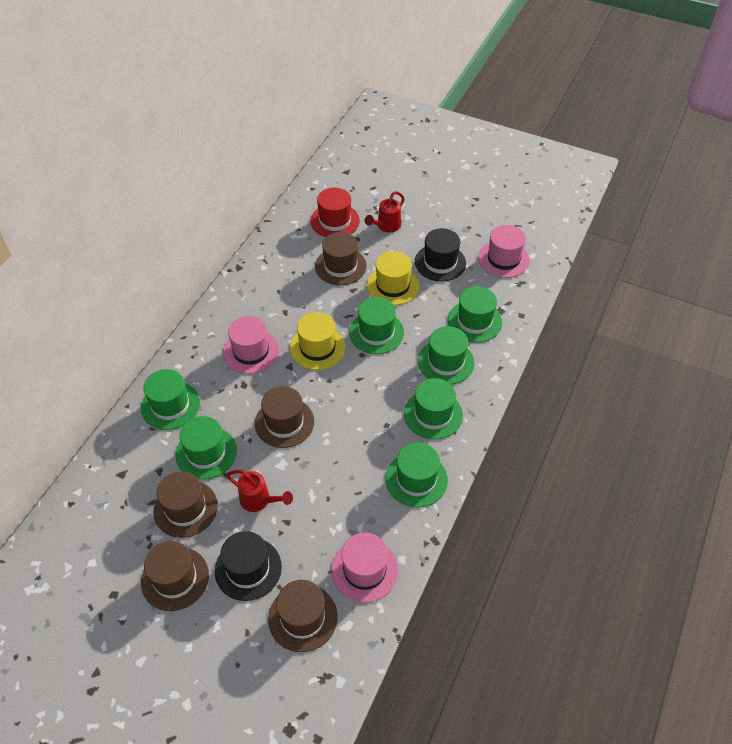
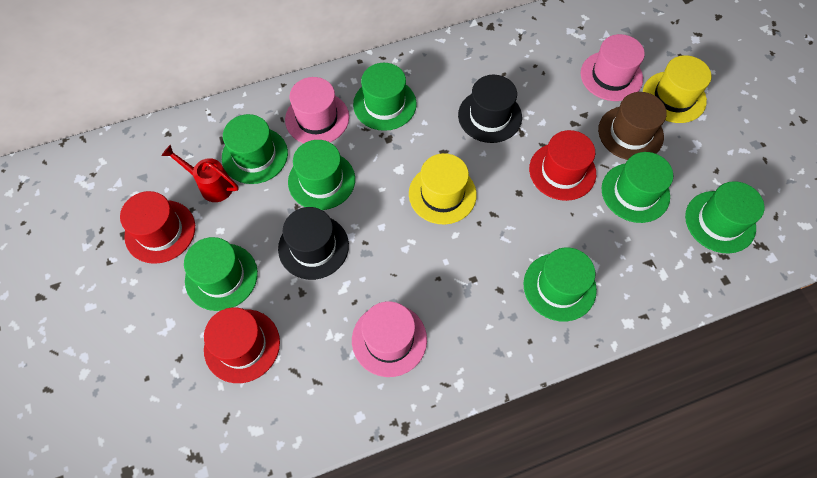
brown hat: 5 -> 1
red hat: 1 -> 3
red watering can: 2 -> 1

